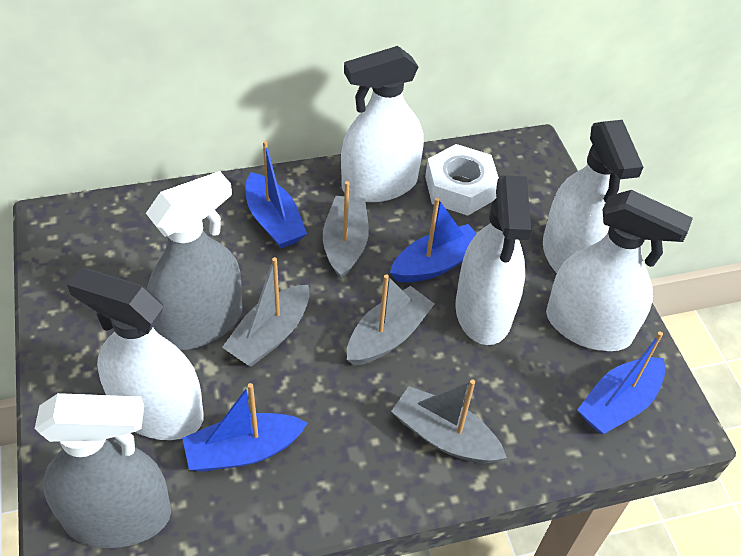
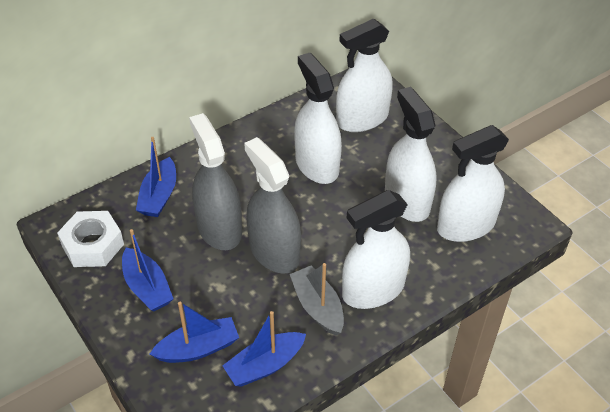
grey boat: 4 -> 1

